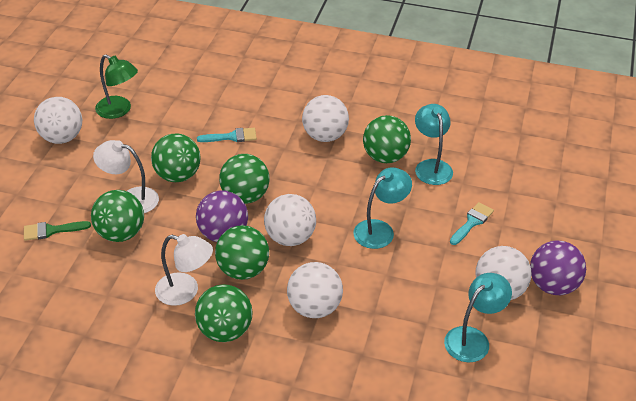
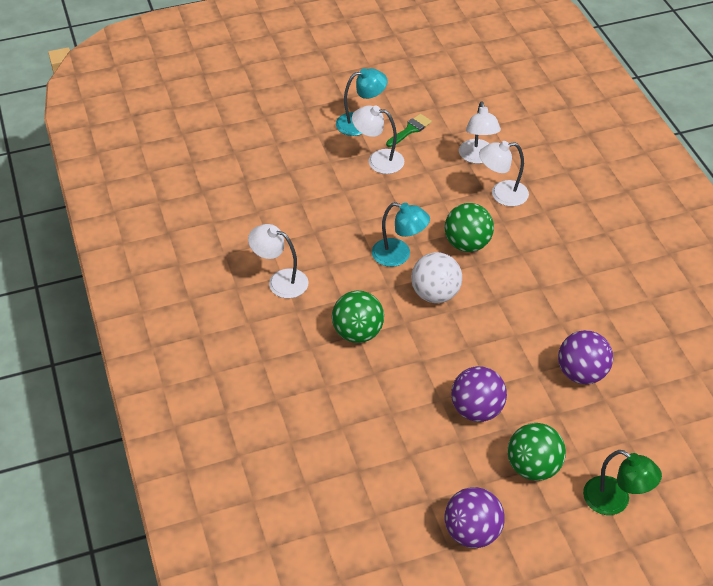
green ball: 6 -> 3
purple ball: 2 -> 3
turquoise brush: 2 -> 0
turquoise lamp: 3 -> 2
white ball: 5 -> 1
white lamp: 2 -> 4

